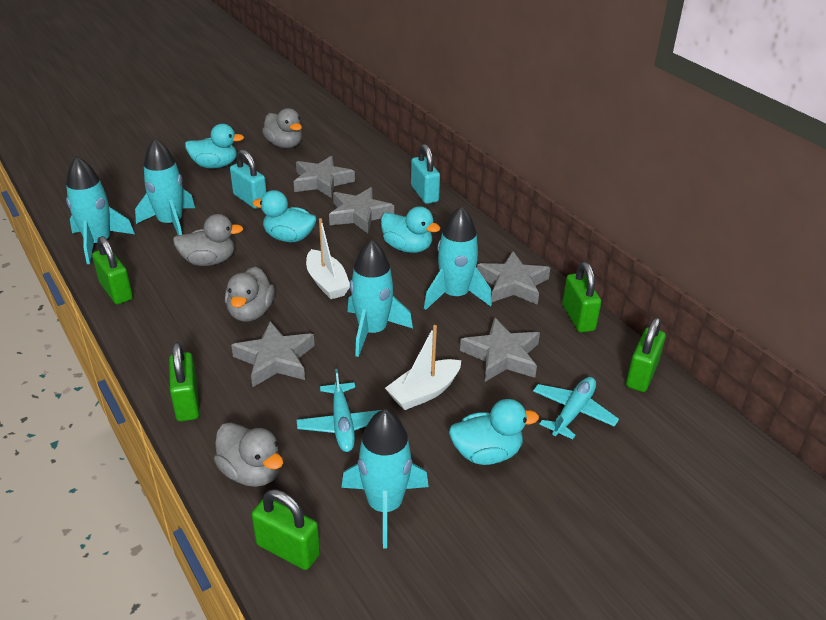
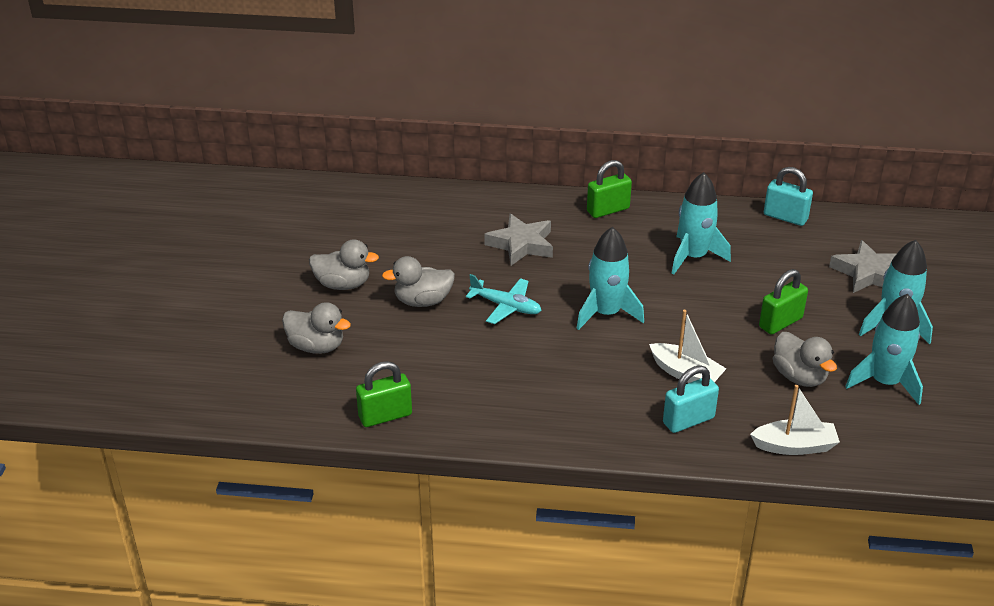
green padlock: 5 -> 3
grey star: 5 -> 2
turquoise duck: 4 -> 0
turquoise plane: 2 -> 1
turquoise rocket: 5 -> 4

